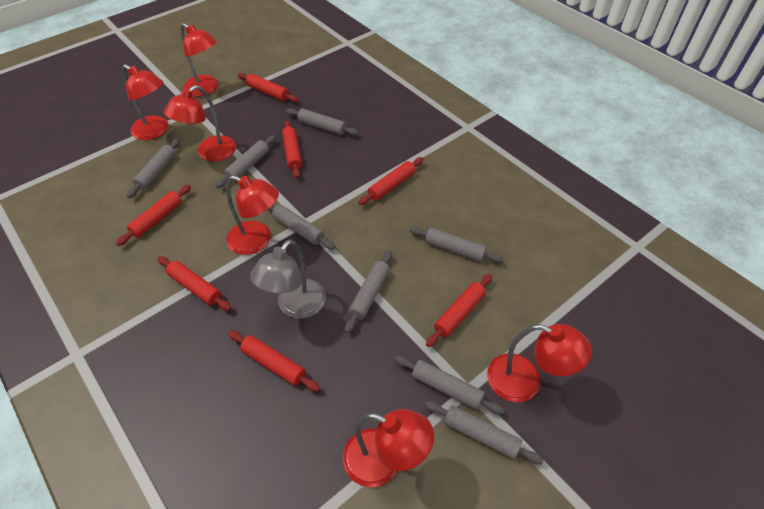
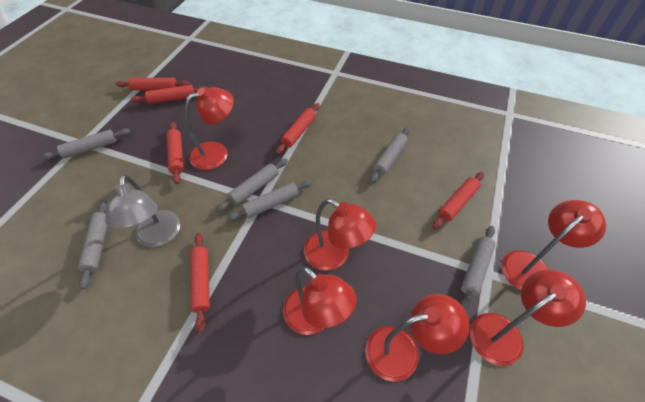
grey rolling pin: 8 -> 6
red rolling pin: 7 -> 6

